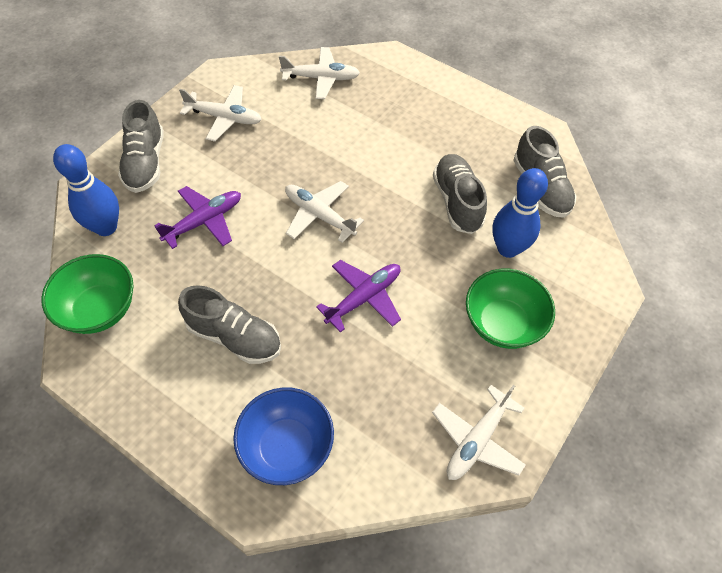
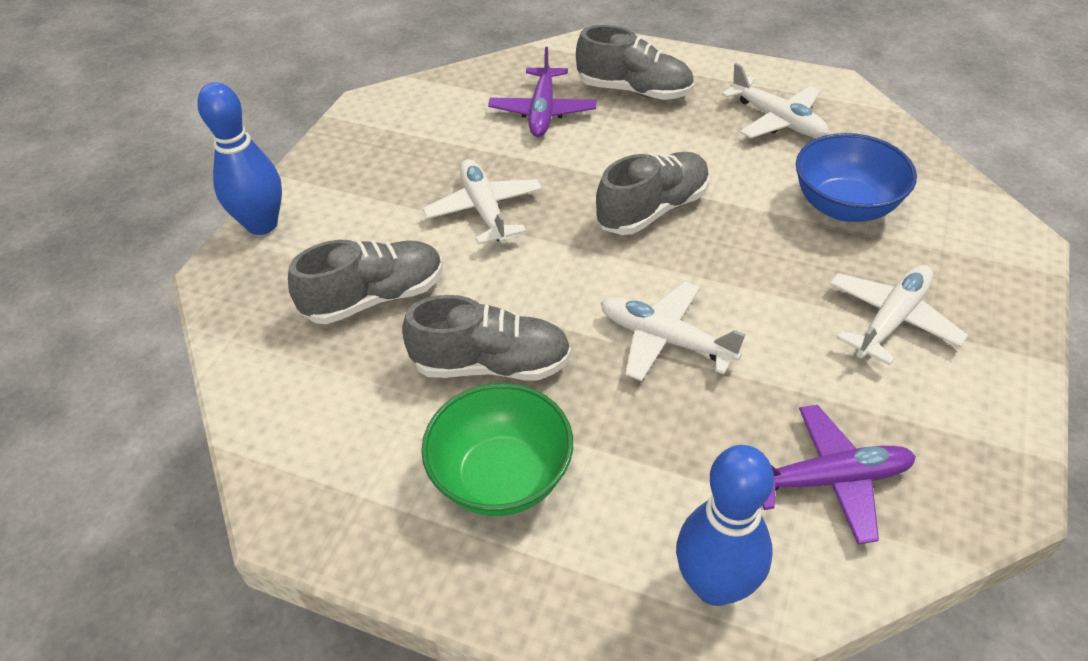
green bowl: 2 -> 1

